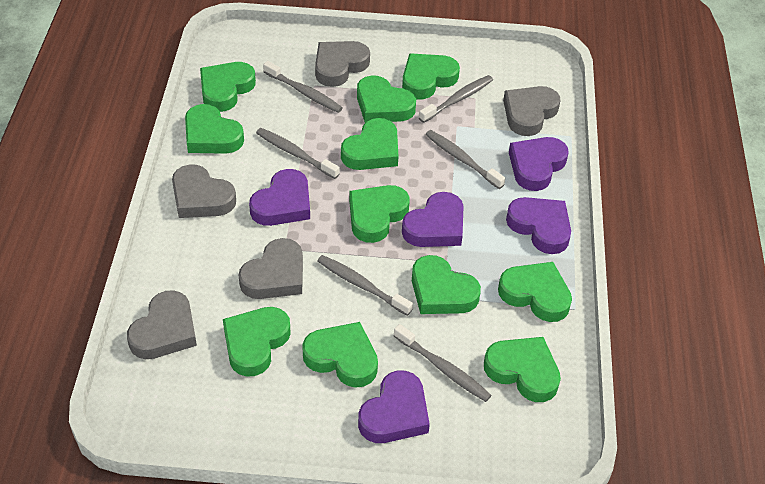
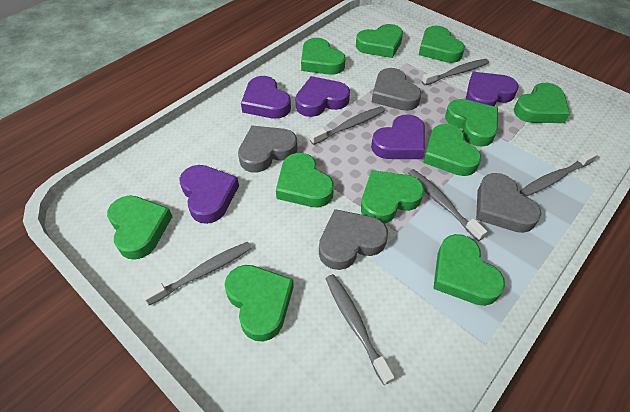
grey heart: 5 -> 4

